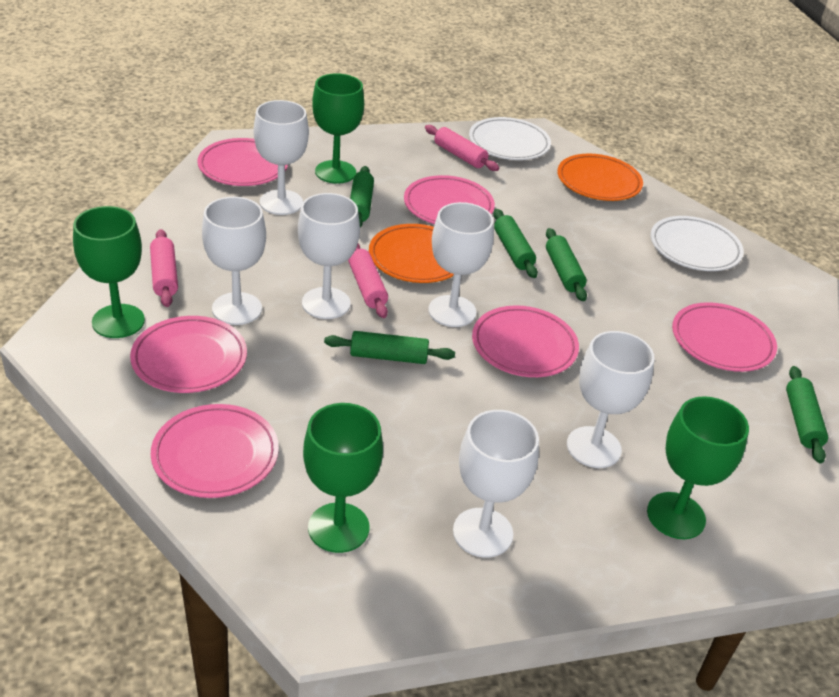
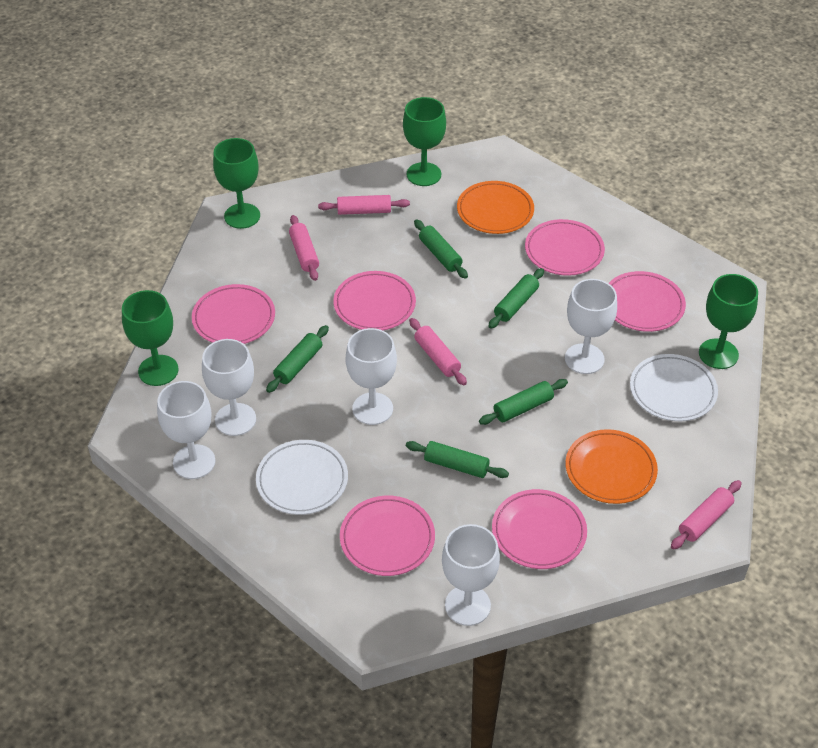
pink rolling pin: 3 -> 4
white goblet: 6 -> 5

